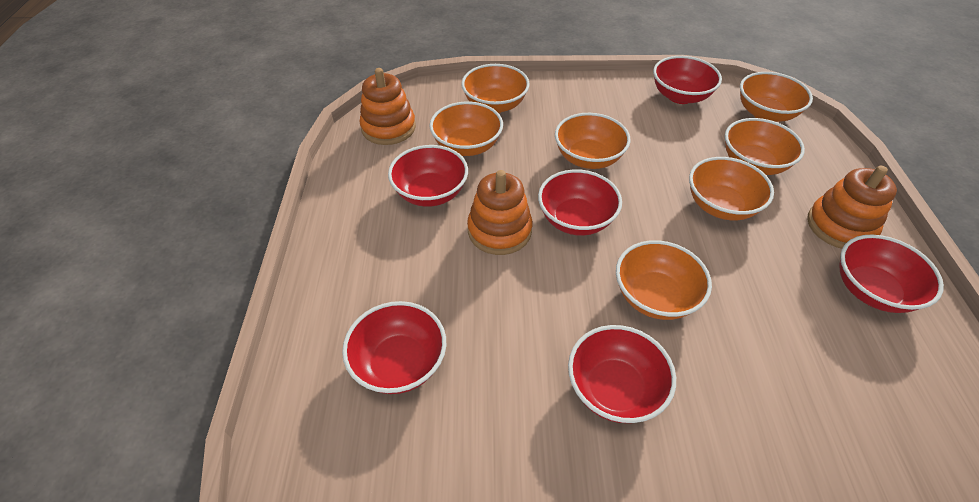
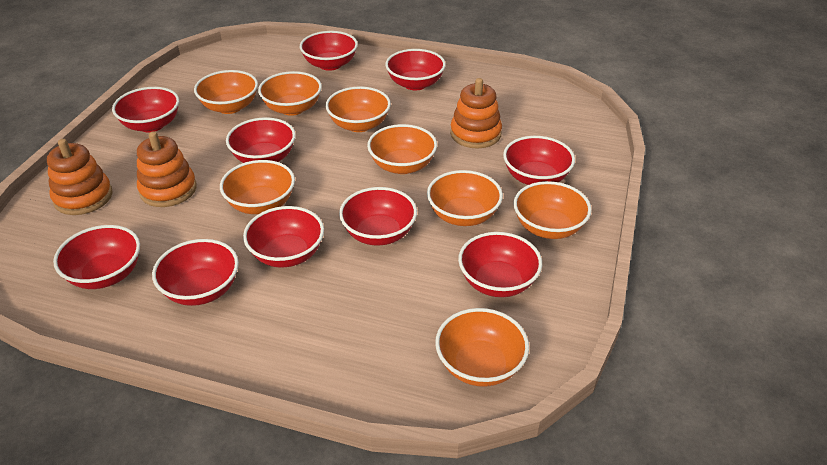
orange bowl: 7 -> 8
red bowl: 6 -> 10

